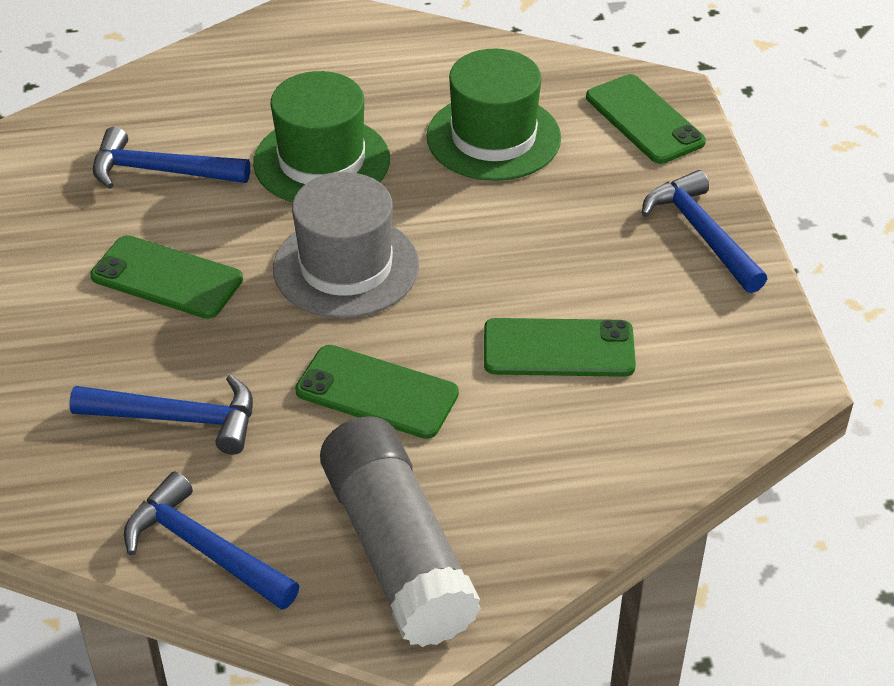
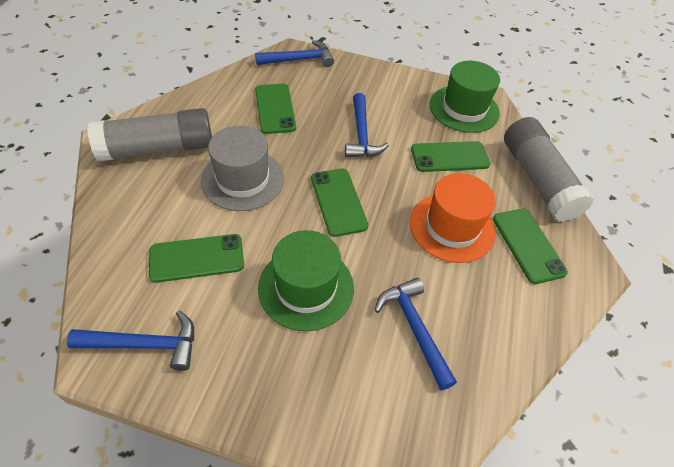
green phone: 4 -> 5
grey glue stick: 1 -> 2
orange hat: 0 -> 1

